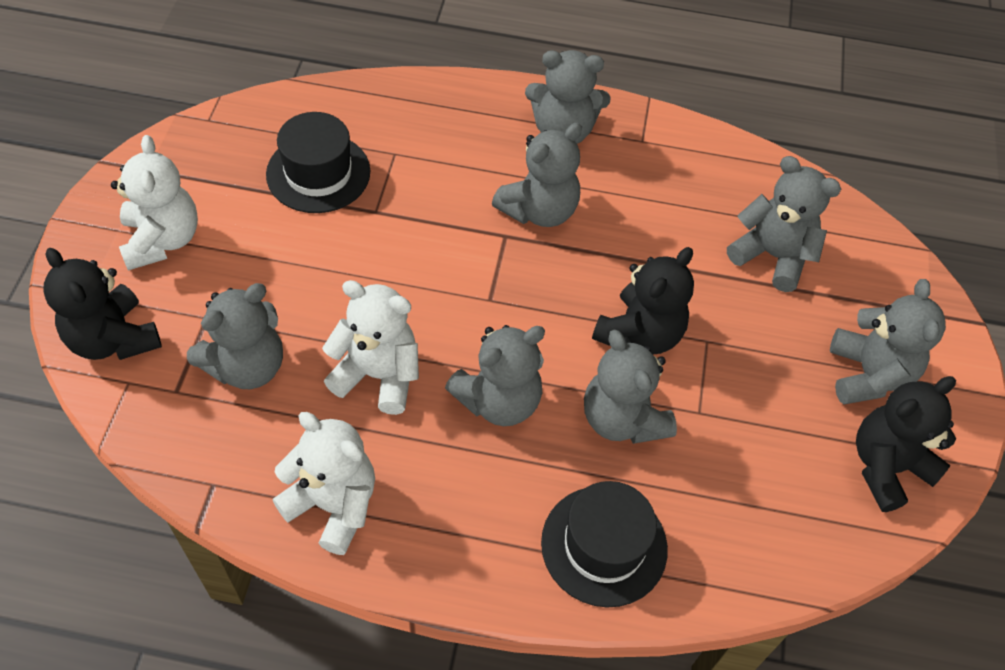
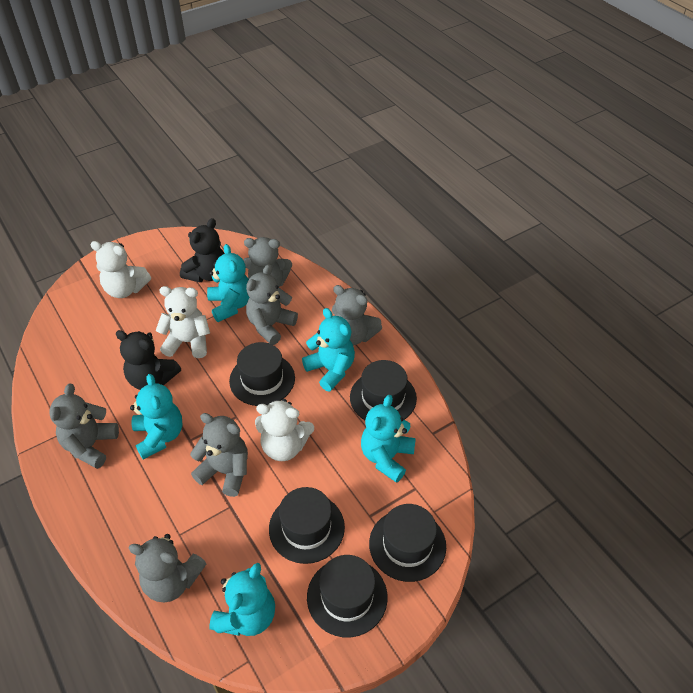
black hat: 2 -> 5
black teddy bear: 3 -> 2
grey teddy bear: 7 -> 6
turquoise teddy bear: 0 -> 5

